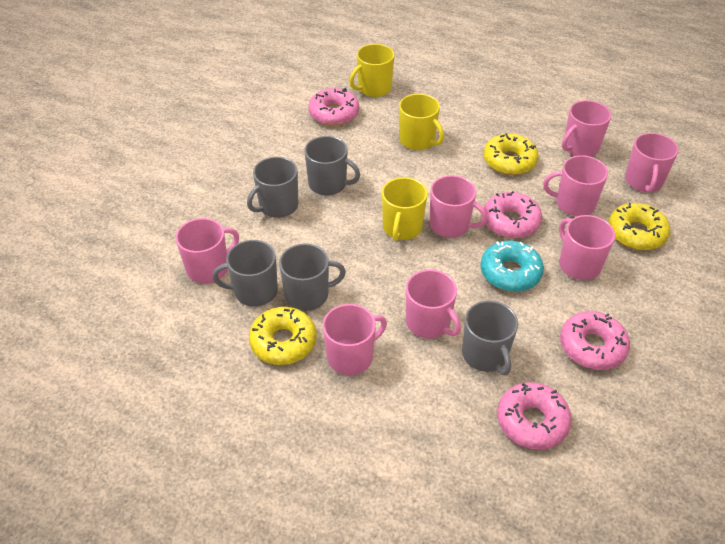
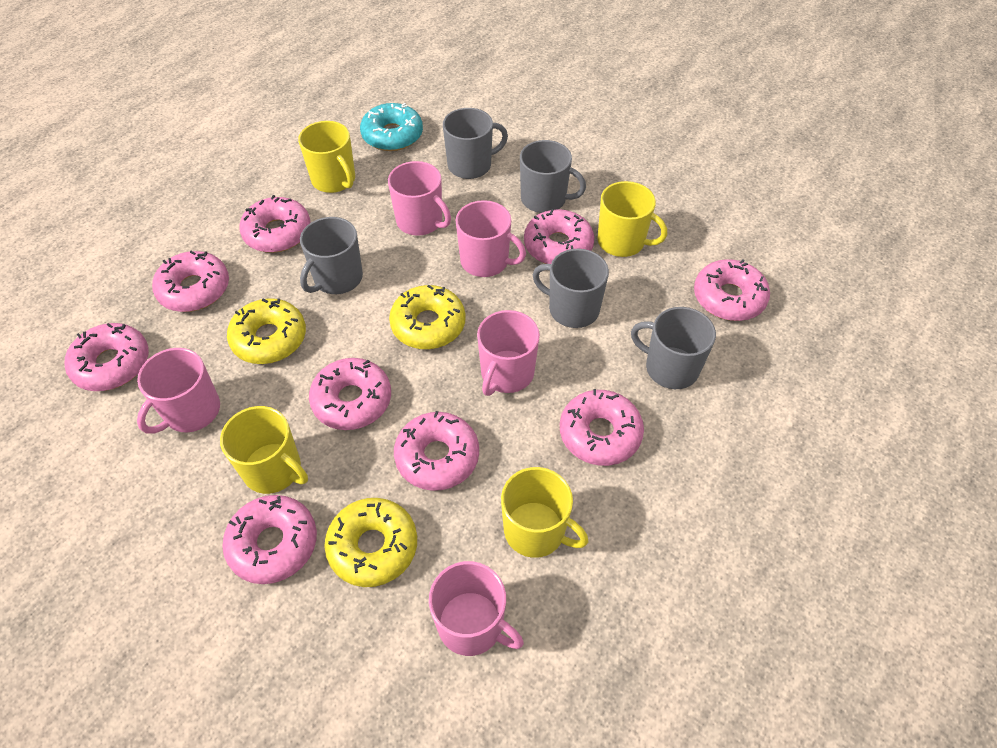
pink donut: 4 -> 9
pink mug: 8 -> 5
yellow mug: 3 -> 4

